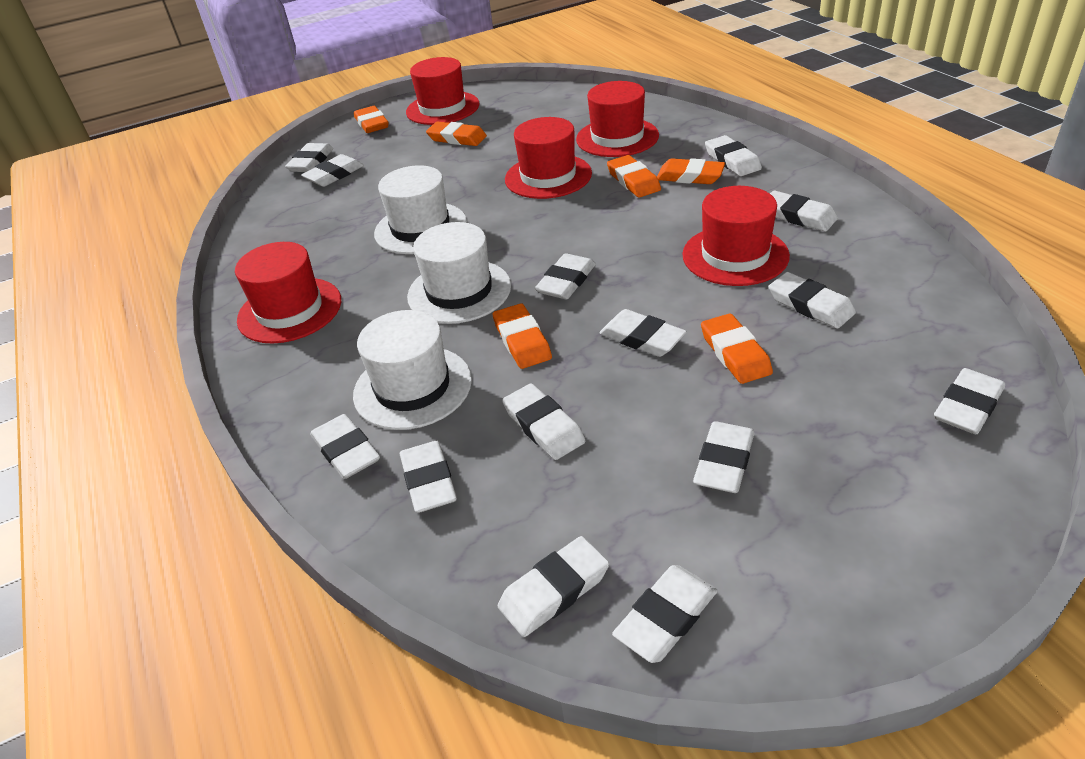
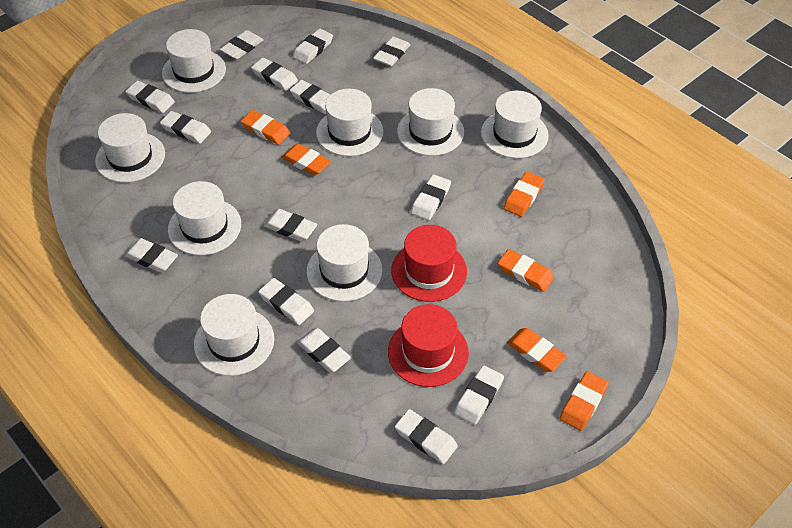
red hat: 5 -> 2
white hat: 3 -> 8

